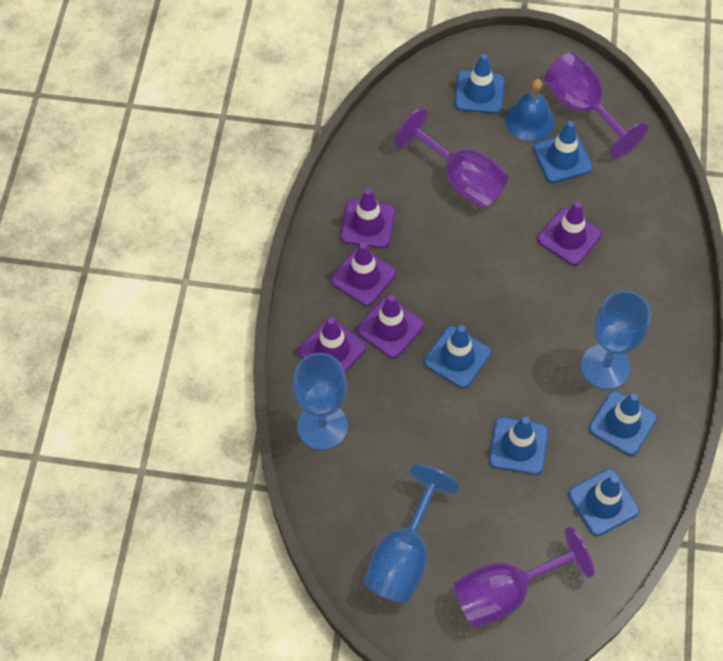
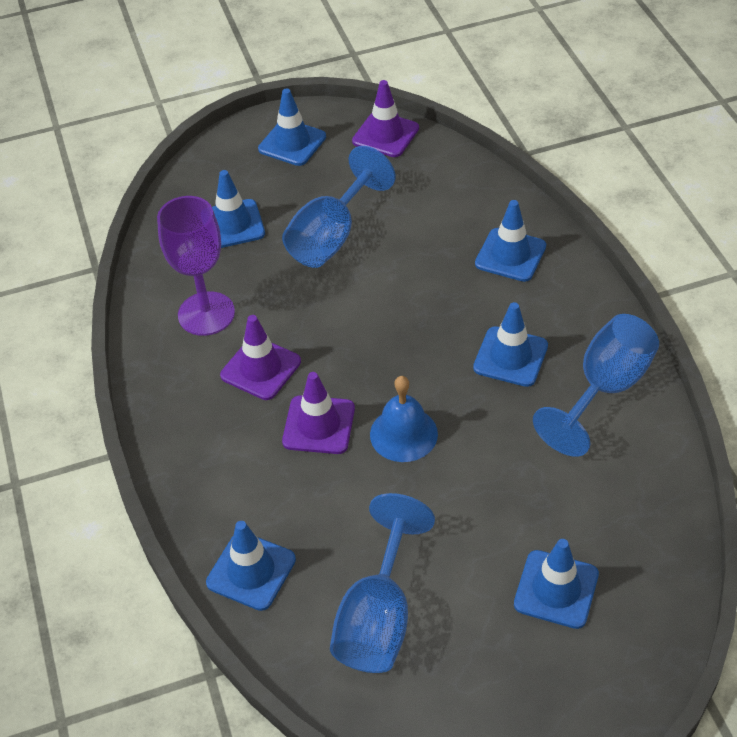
purple goblet: 3 -> 1
purple traffic cone: 5 -> 3

